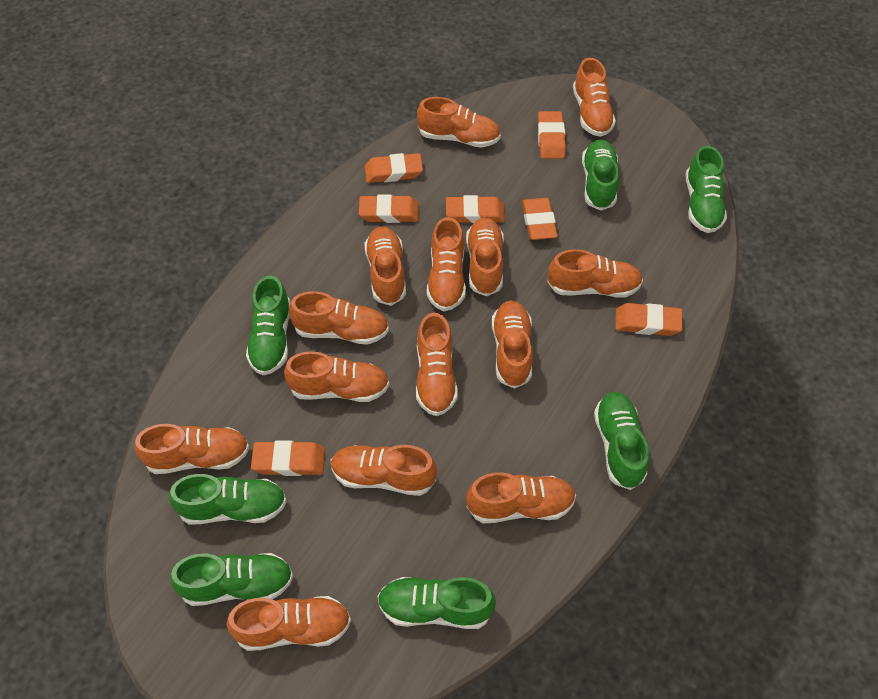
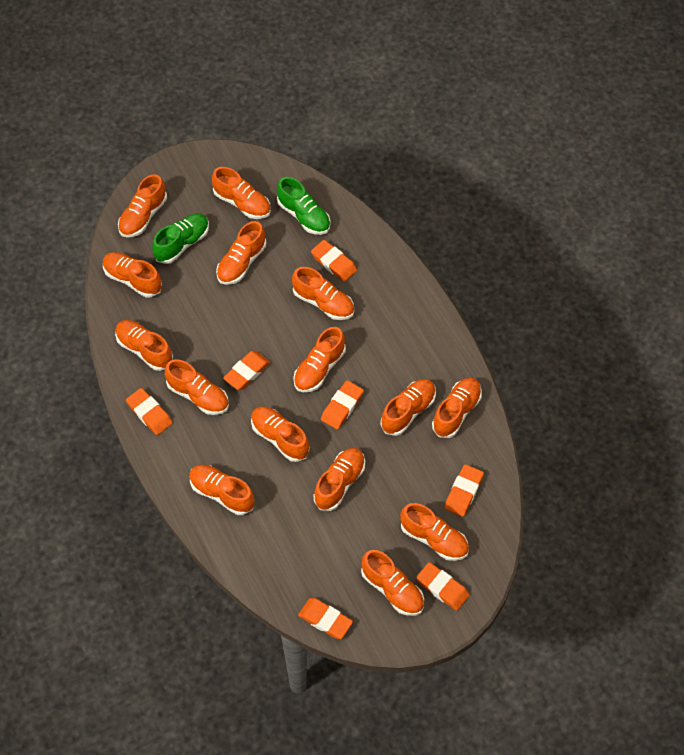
green shoe: 7 -> 2
orange shoe: 14 -> 15

